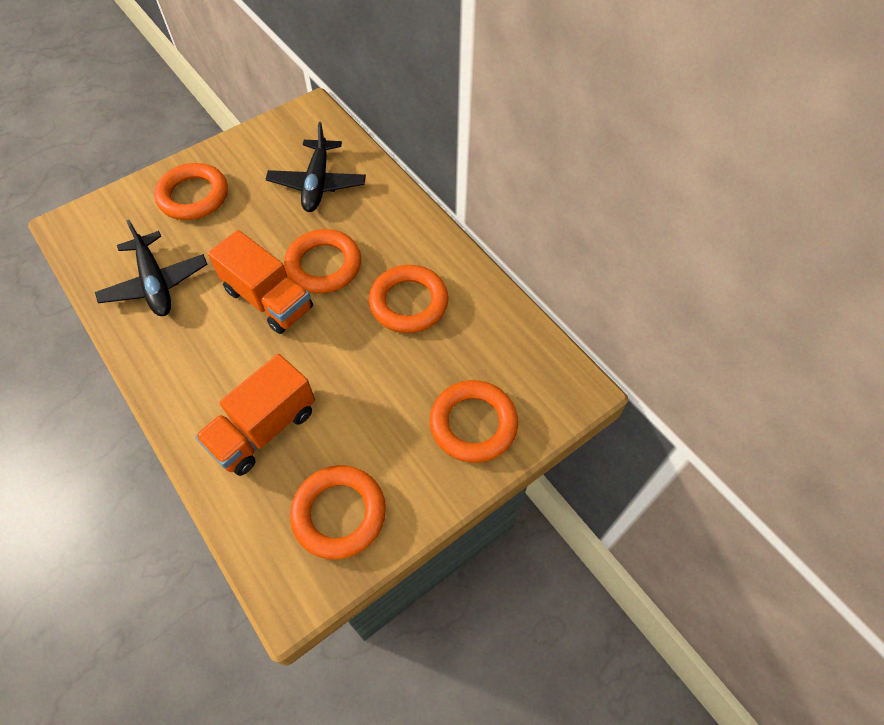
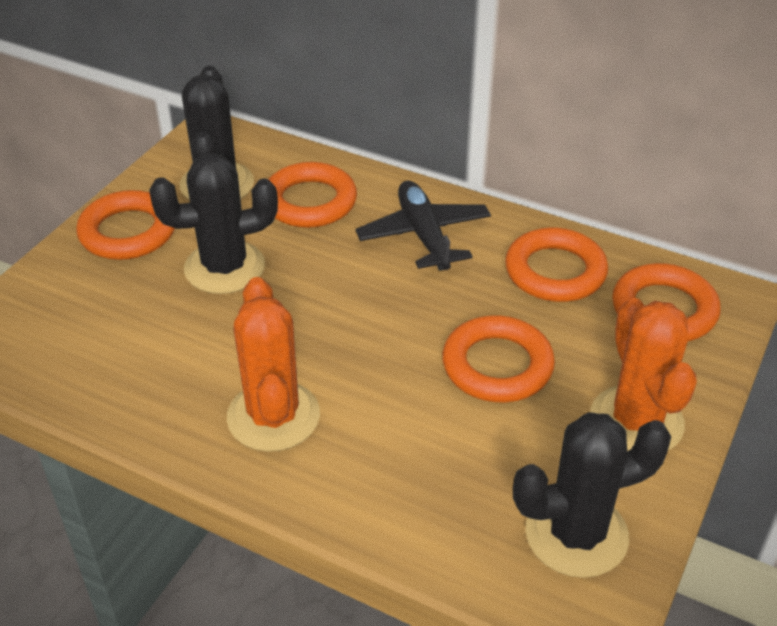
black cactus: 0 -> 3
black plane: 2 -> 1
orange cactus: 0 -> 2
orange truck: 2 -> 0

